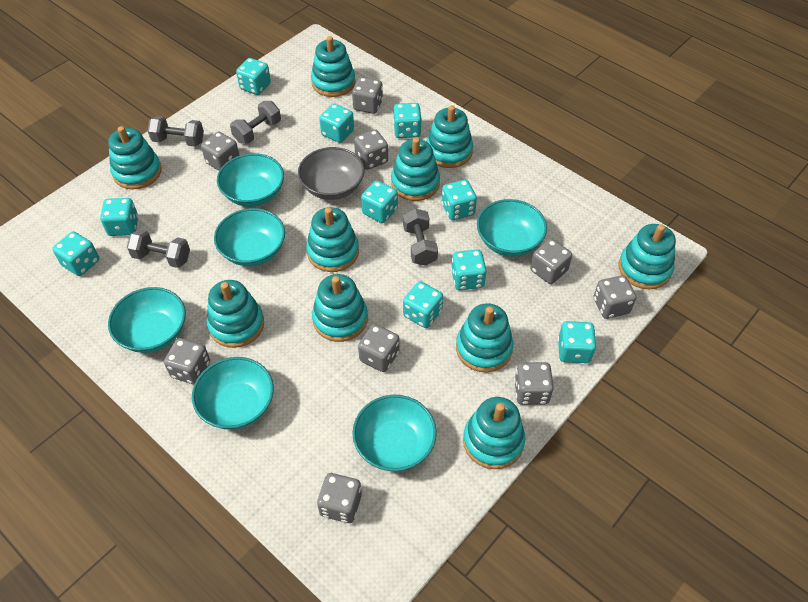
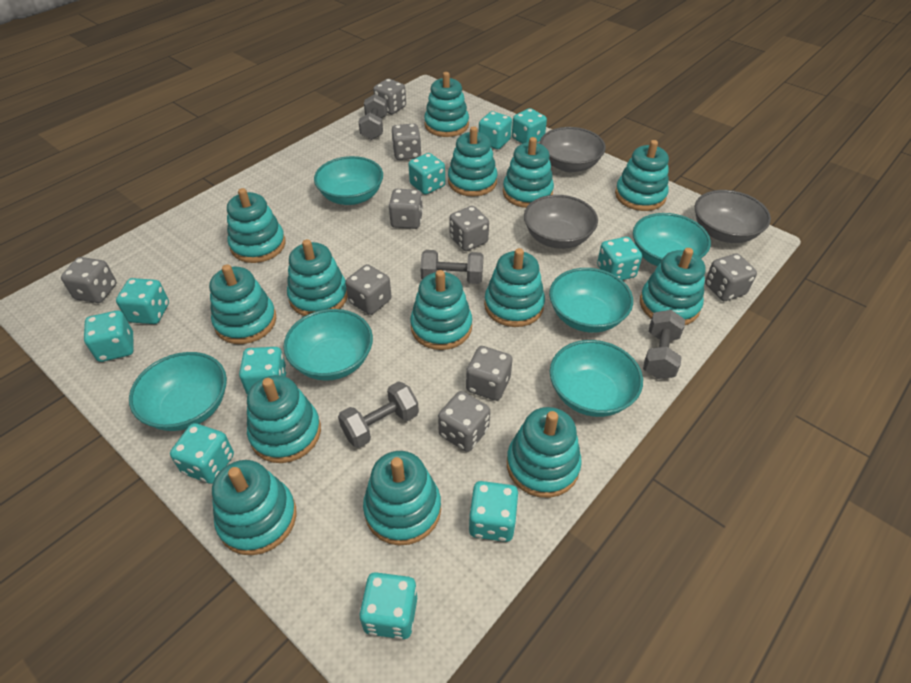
grey bowl: 1 -> 3
turquoise stacking toy: 10 -> 14

